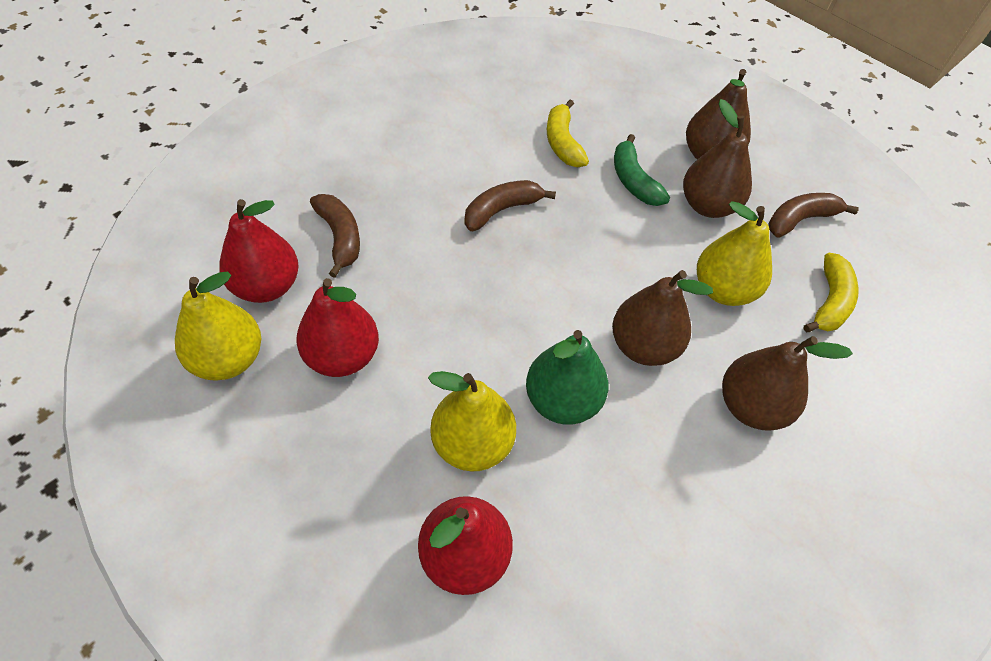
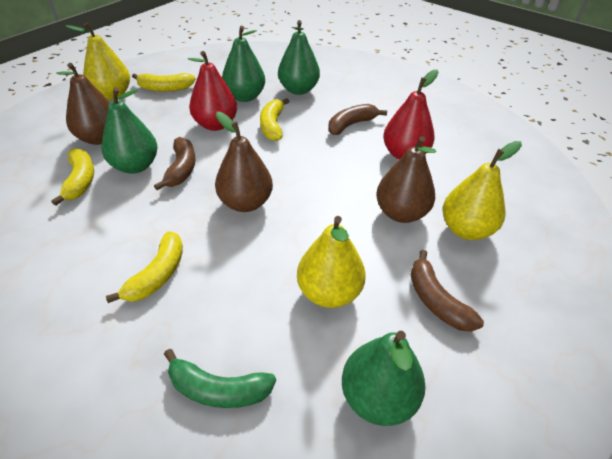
brown pear: 4 -> 3
green pear: 1 -> 4
red pear: 3 -> 2
yellow banana: 2 -> 4

